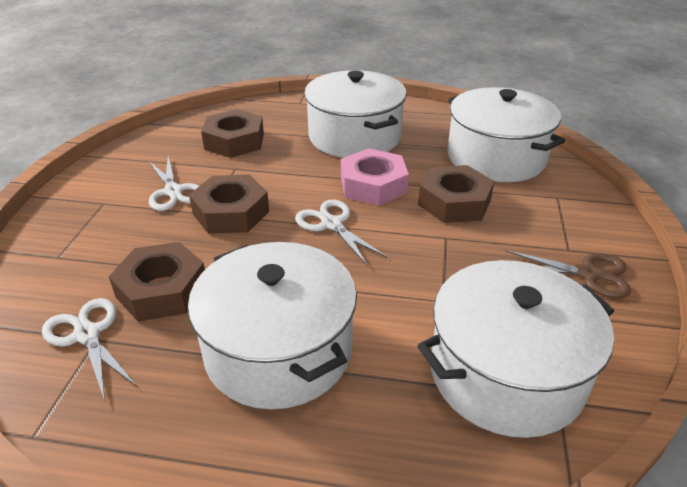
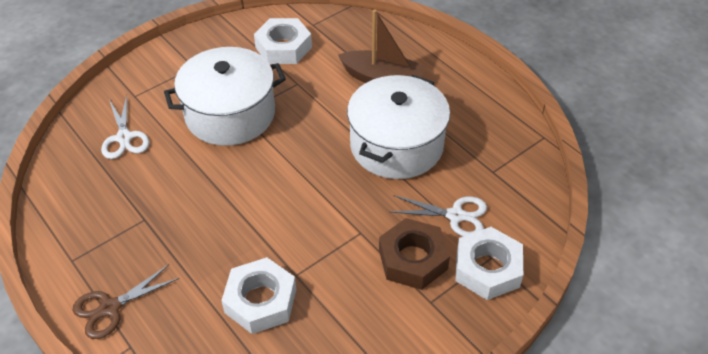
brown boat: 0 -> 1
brown nut: 4 -> 1
pink nut: 1 -> 0
white nut: 0 -> 3
white pot: 4 -> 2
white scissors: 3 -> 2

